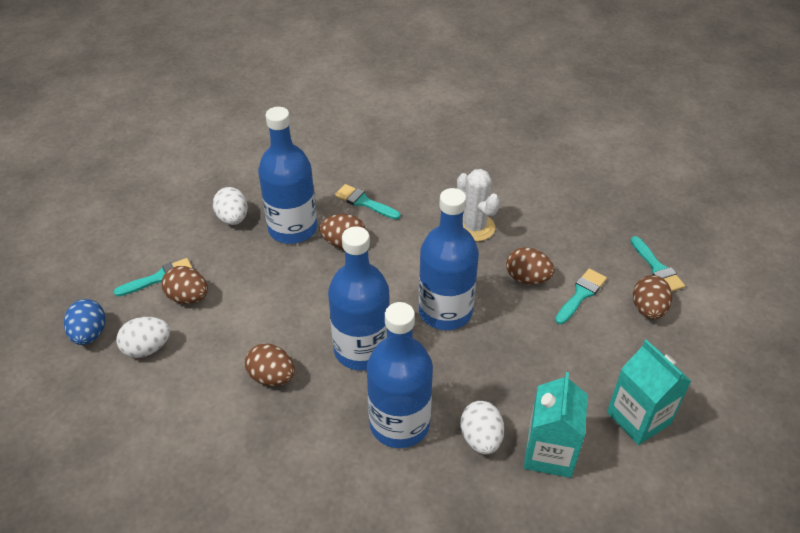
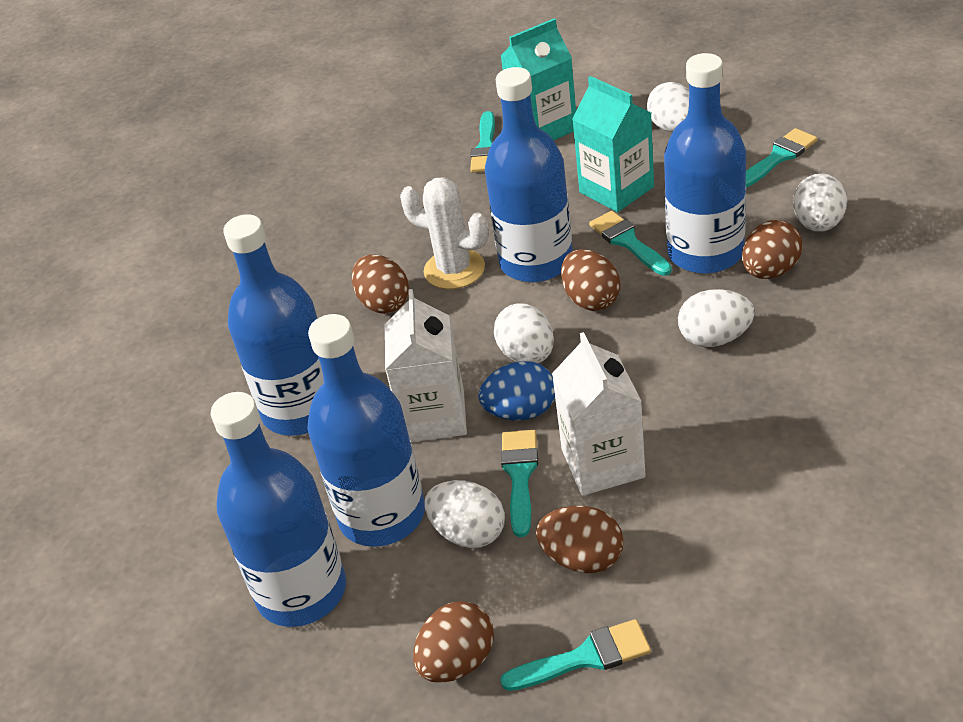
blue bottle: 4 -> 5
turquoise brush: 4 -> 5
white carton: 0 -> 2
white egg: 3 -> 5

